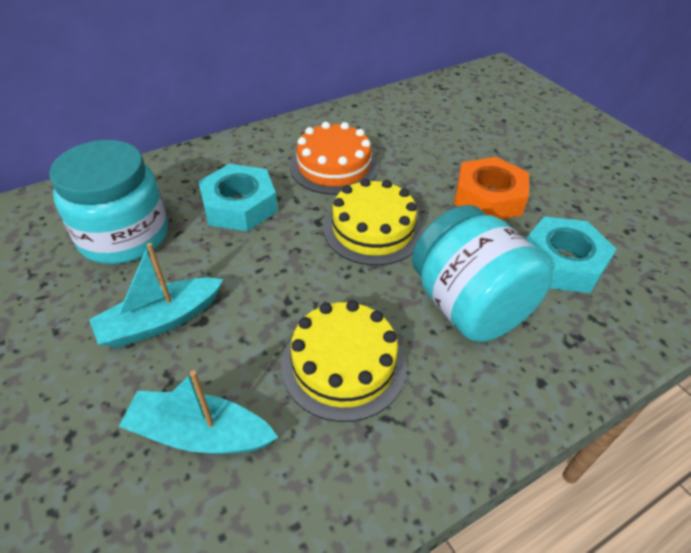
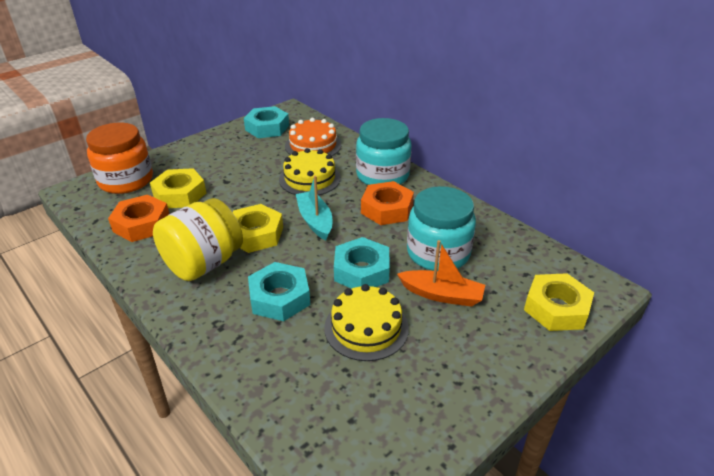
orange boat: 0 -> 1
orange jar: 0 -> 1
orange nut: 1 -> 2
turquoise boat: 2 -> 1
turquoise nut: 2 -> 3
yellow jar: 0 -> 1
yellow nut: 0 -> 3

